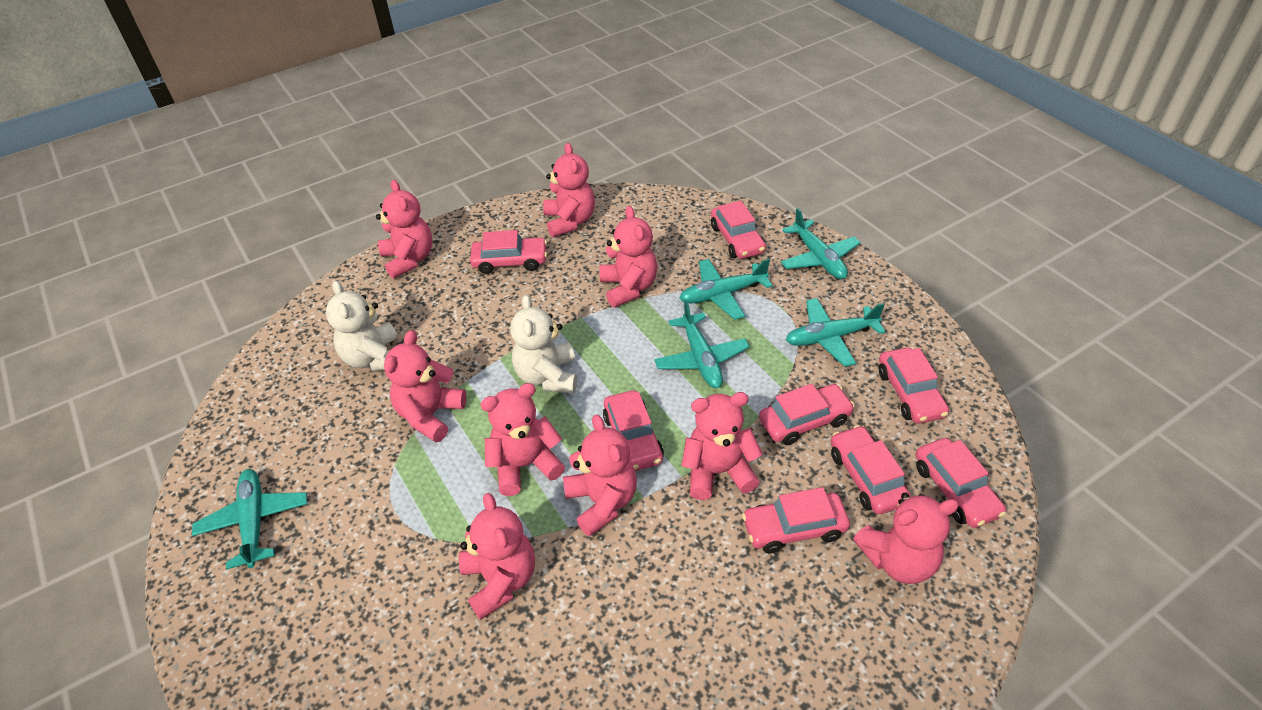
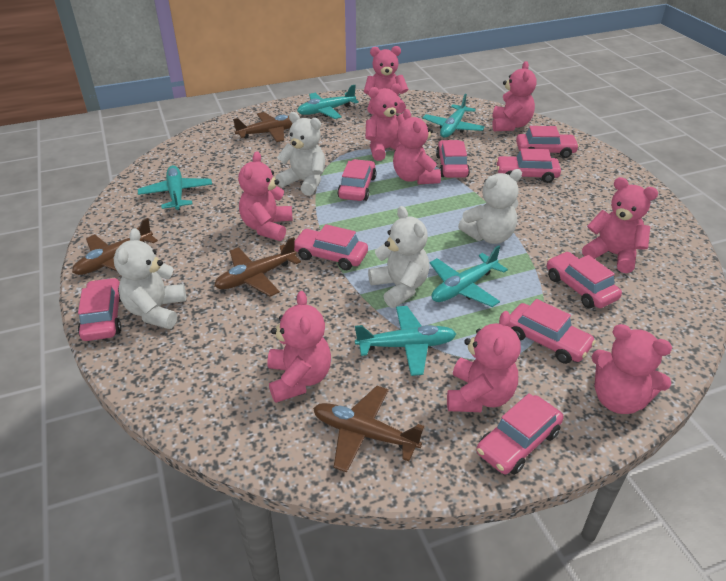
brown plane: 0 -> 4
pink car: 8 -> 9
white teddy bear: 2 -> 4

